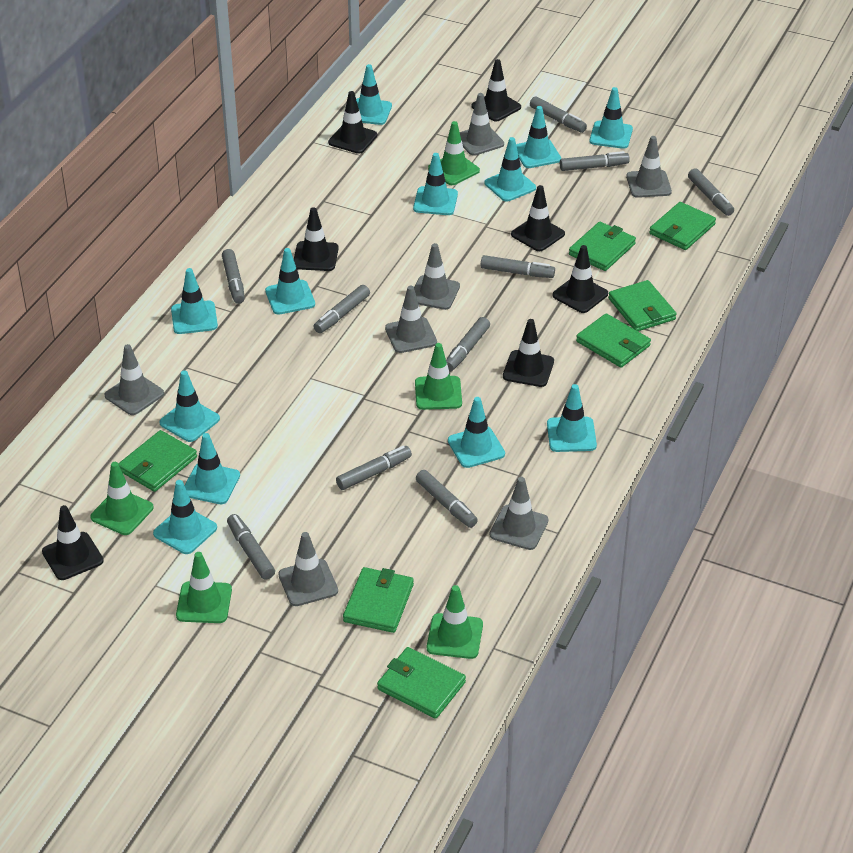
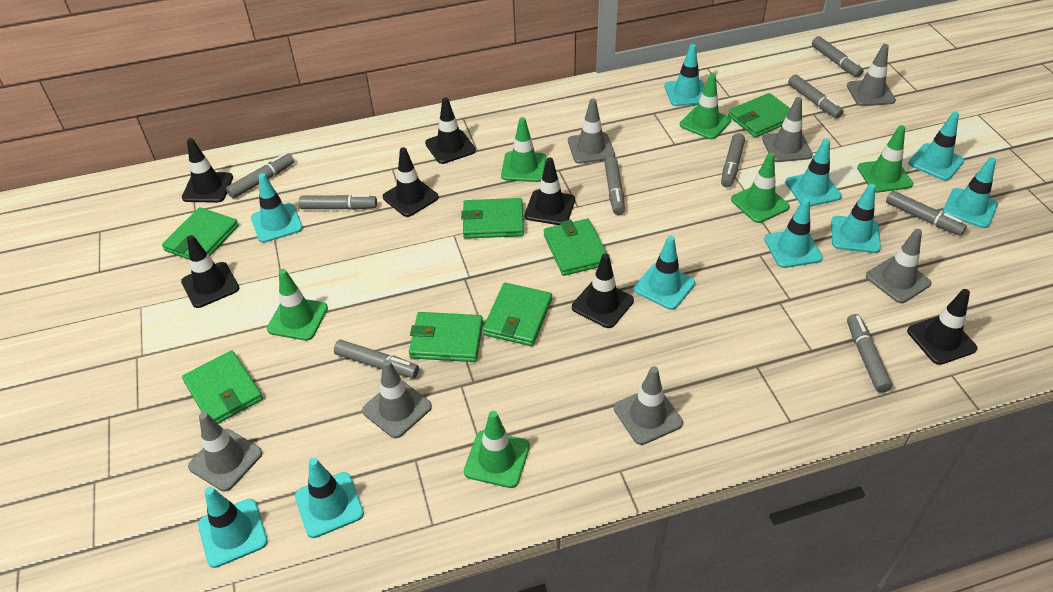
green traffic cone: 5 -> 6
grey marker: 10 -> 9
turquoise traffic cone: 12 -> 10

